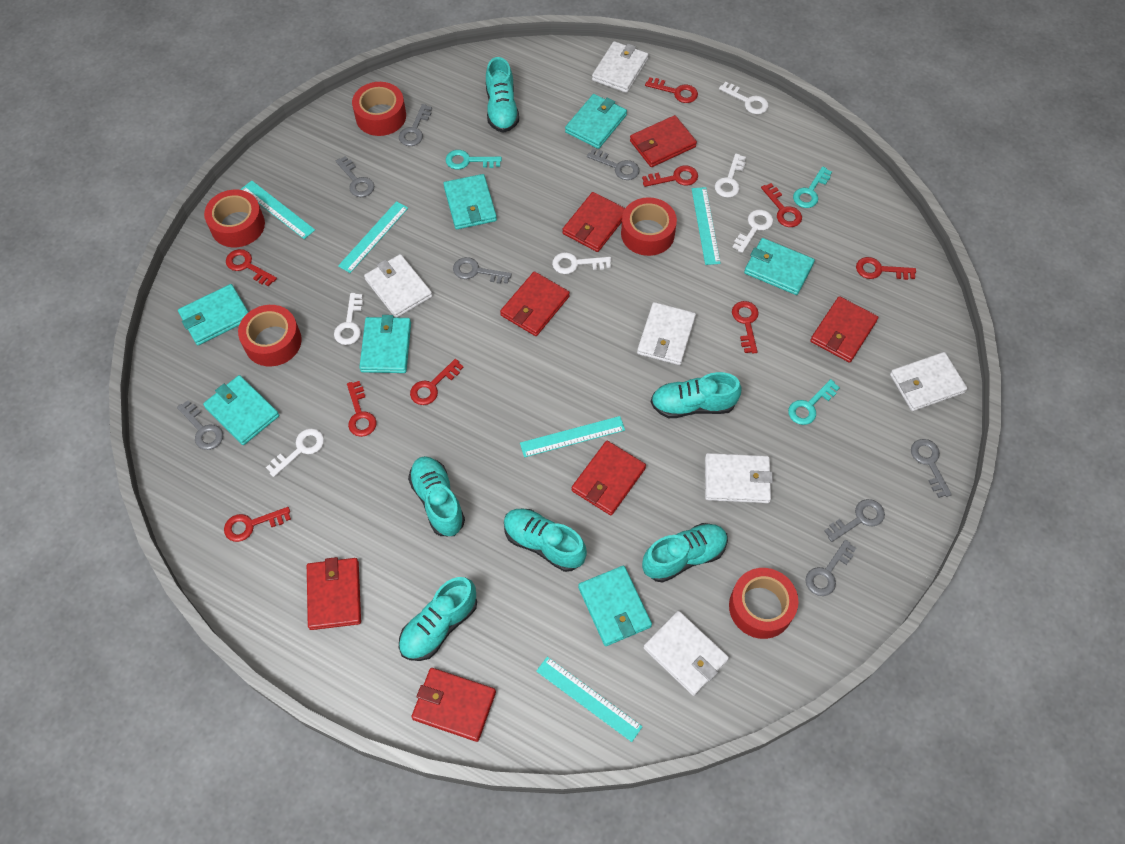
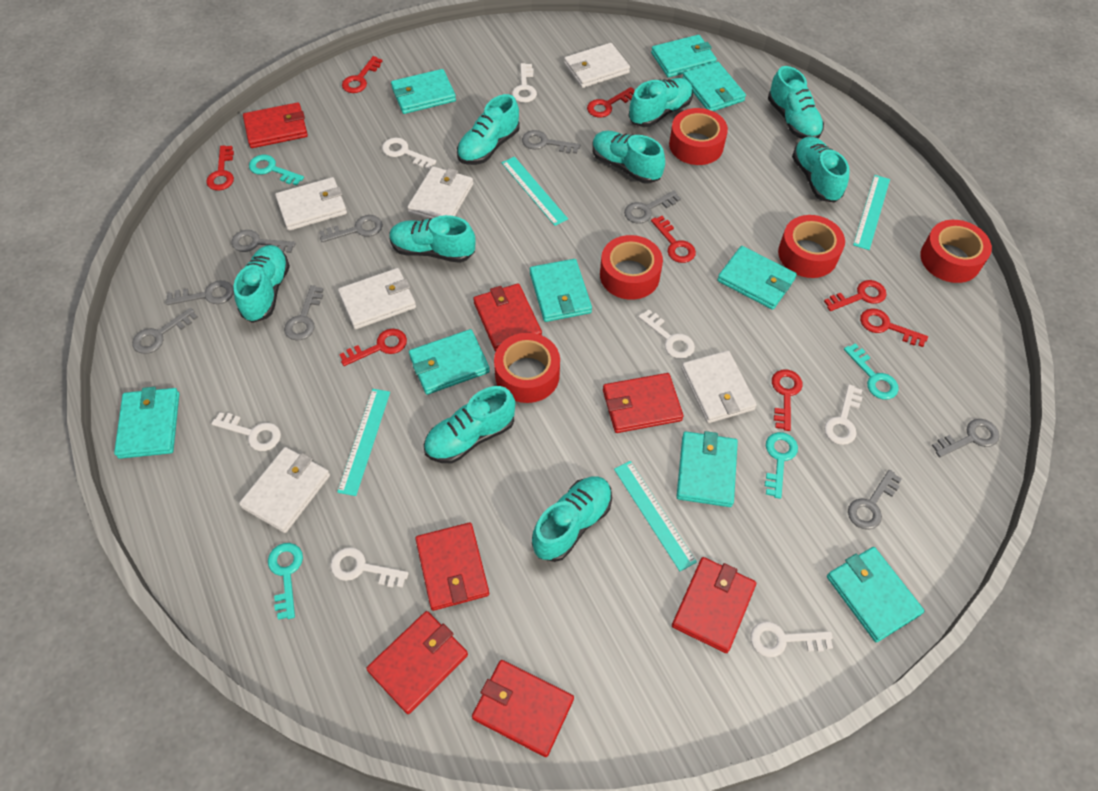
grey key: 8 -> 9
red key: 9 -> 8
turquoise key: 3 -> 4
turquoise ruler: 5 -> 4
turquoise shoe: 6 -> 9
turquoise wallet: 7 -> 9
white key: 6 -> 7

